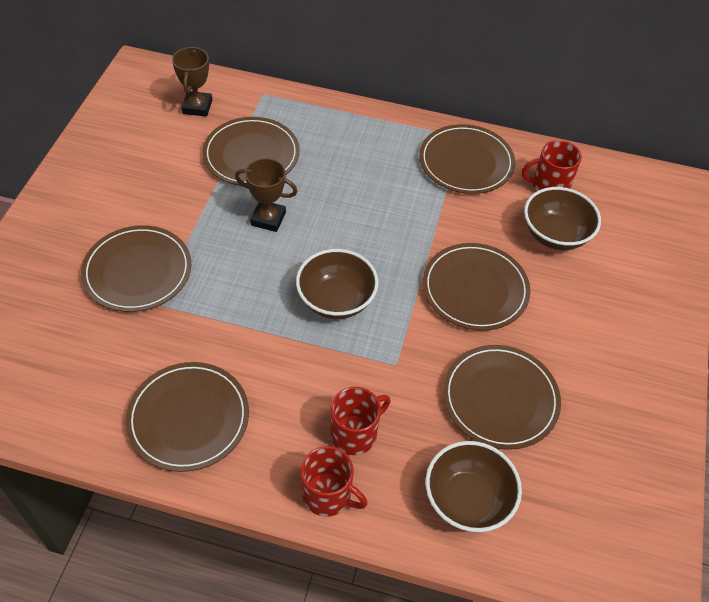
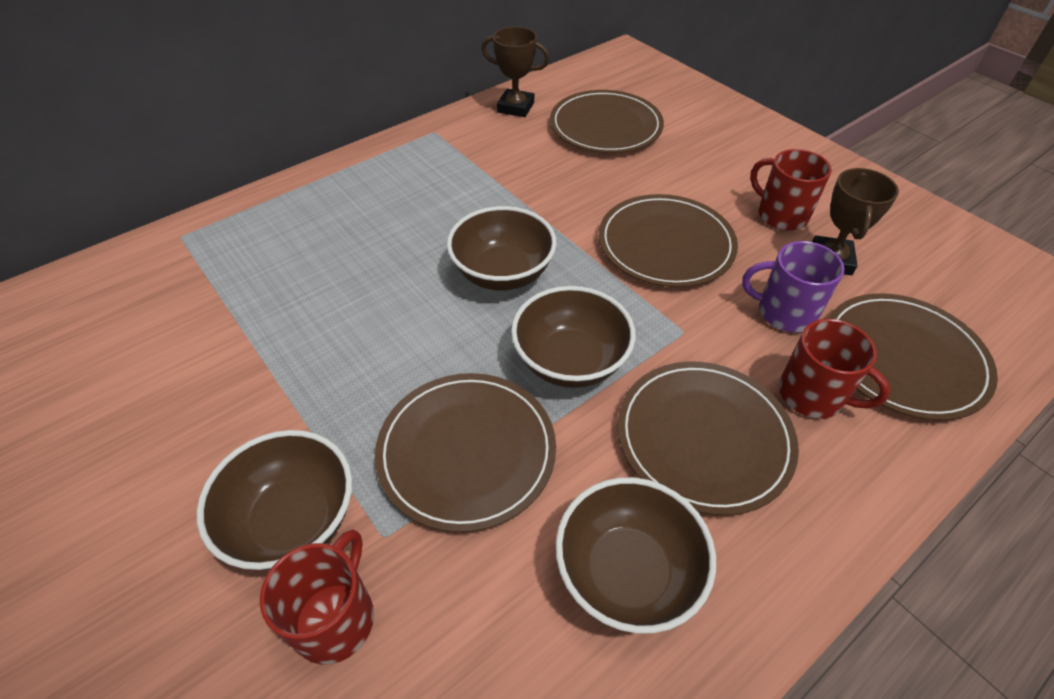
brown bowl: 3 -> 4
brown plate: 6 -> 5
purple mug: 0 -> 1

